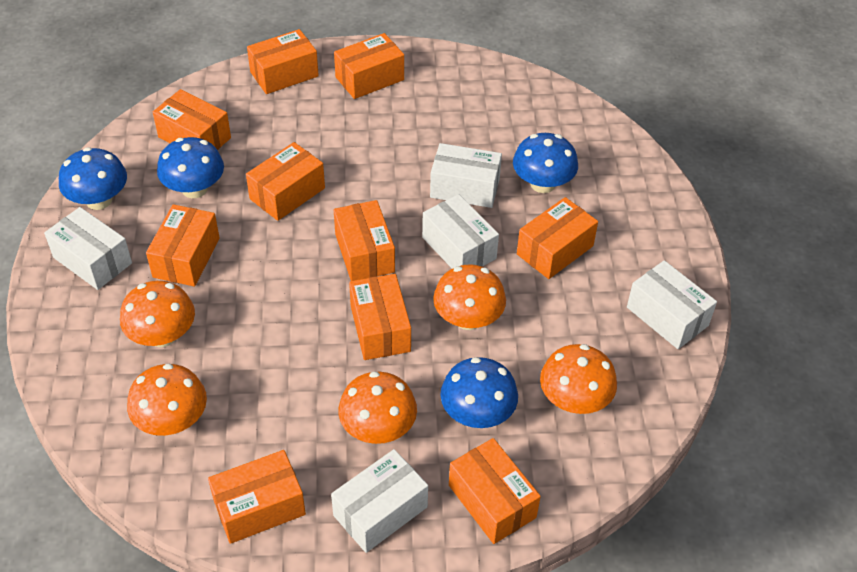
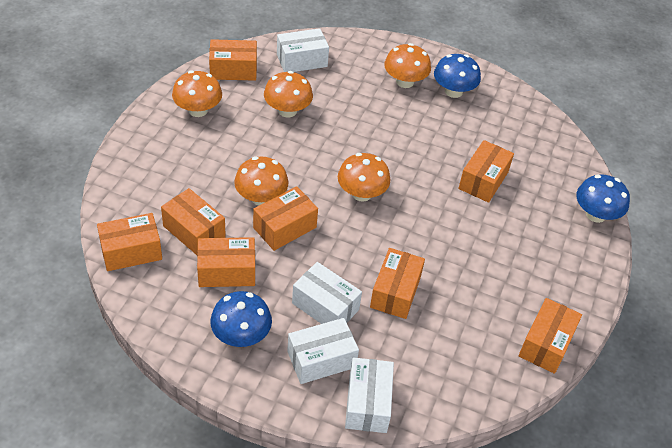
blue mushroom: 4 -> 3
orange box: 10 -> 8
white box: 5 -> 4

